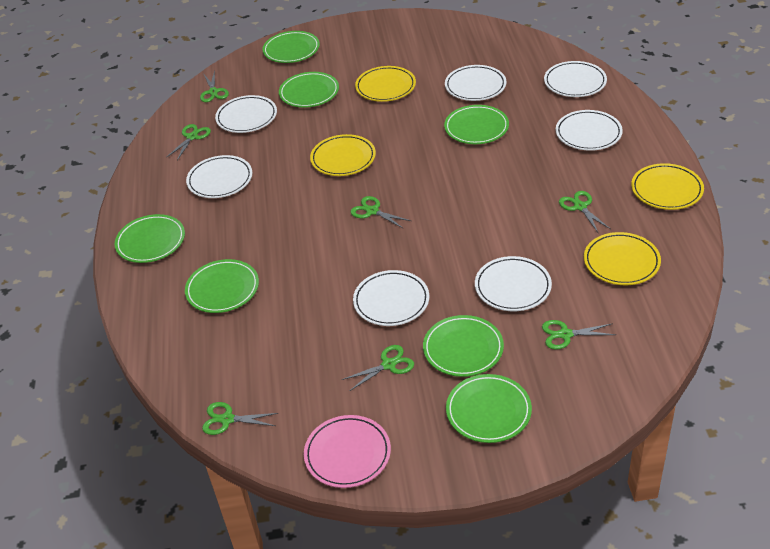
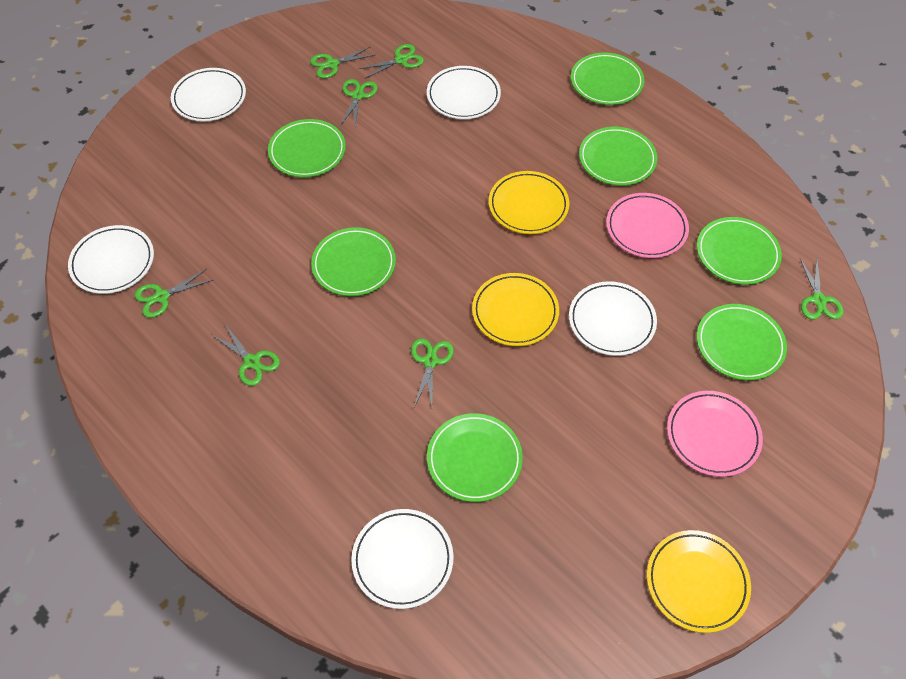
pink plate: 1 -> 2
white plate: 7 -> 5
yellow plate: 4 -> 3

